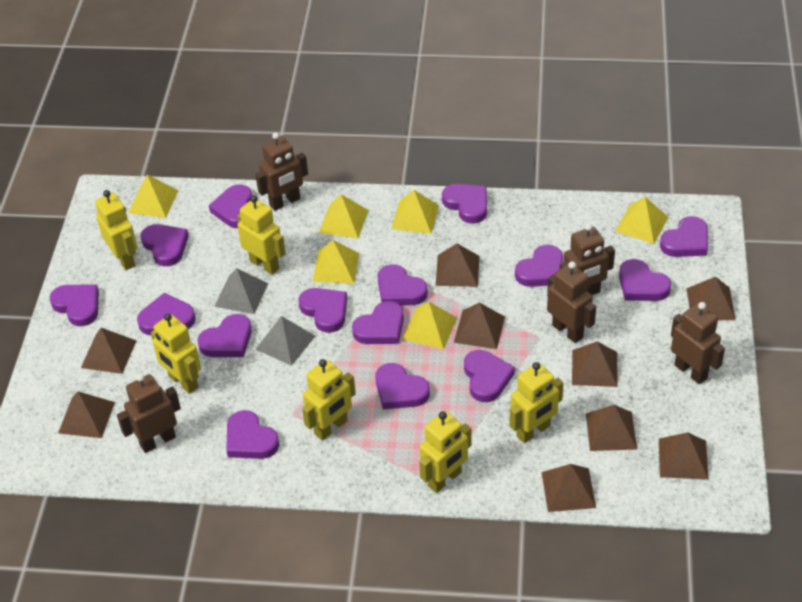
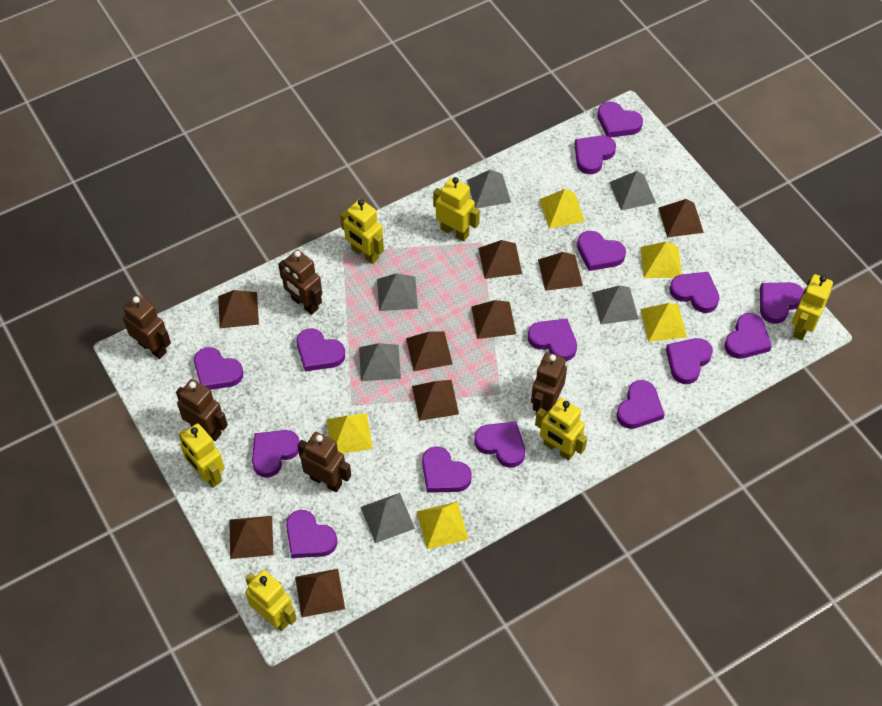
grey pyramid: 2 -> 6
yellow pyramid: 6 -> 5

